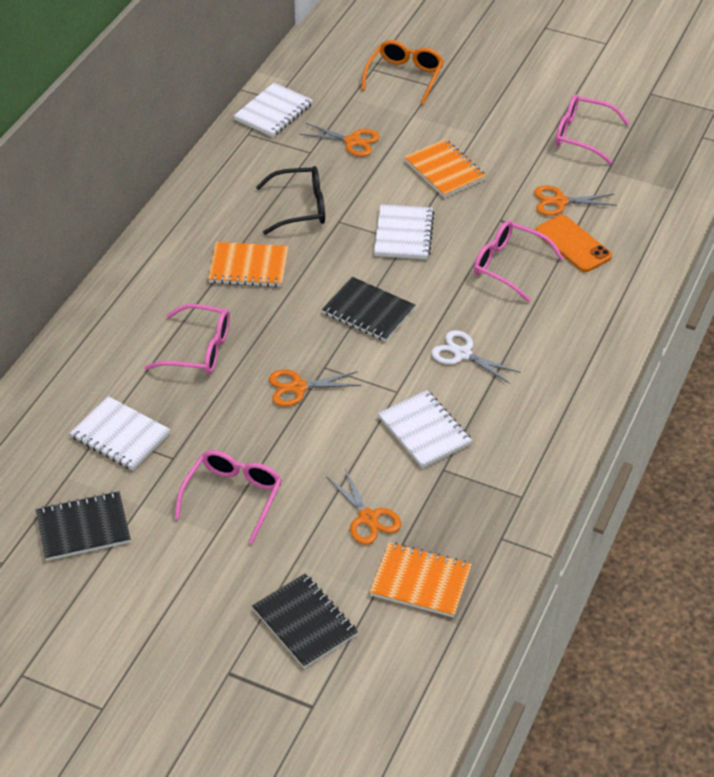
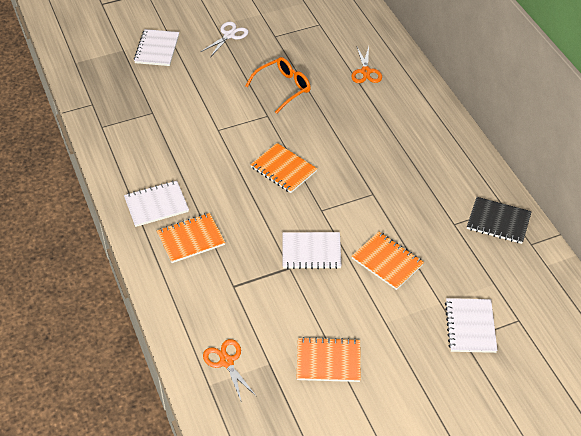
black glasses: 1 -> 0
black notebook: 3 -> 1
orange notebook: 3 -> 4
orange phone: 1 -> 0
orange scissors: 4 -> 2
pink glasses: 4 -> 0

